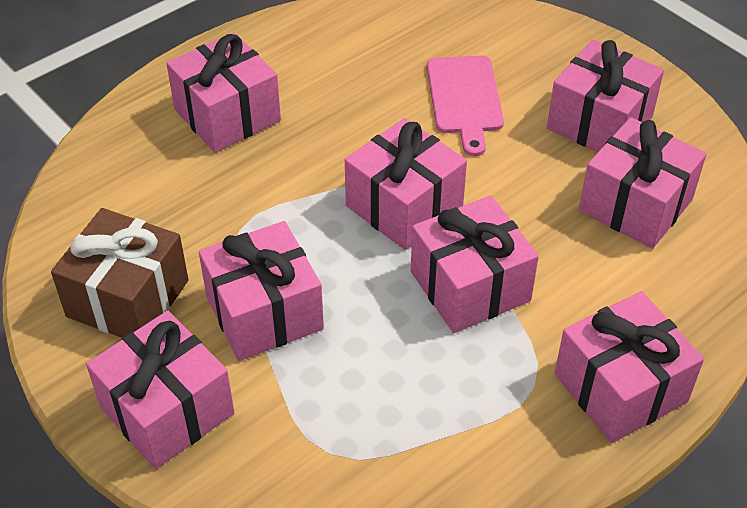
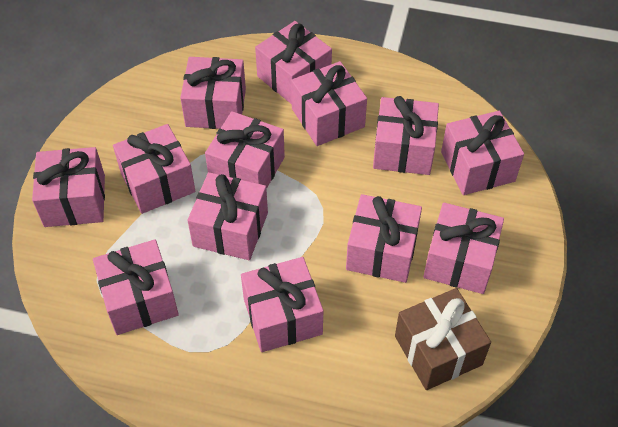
pink cutting board: 1 -> 0
pink gift: 8 -> 13

